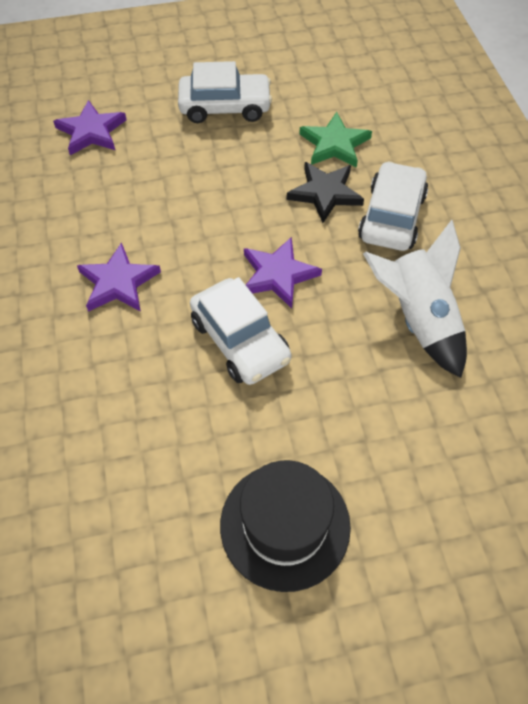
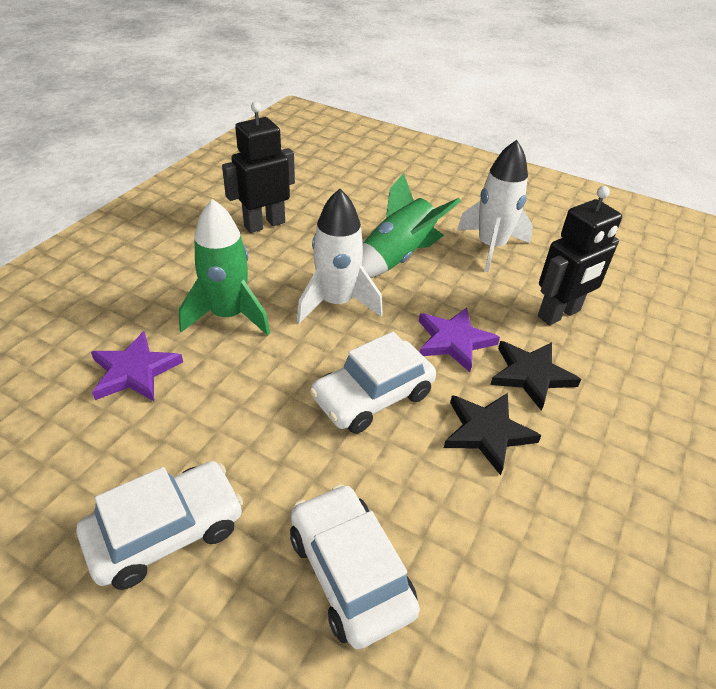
black hat: 1 -> 0
black robot: 0 -> 2
black star: 1 -> 2
green rocket: 0 -> 2
green star: 1 -> 0
purple star: 3 -> 2
white rocket: 1 -> 2

